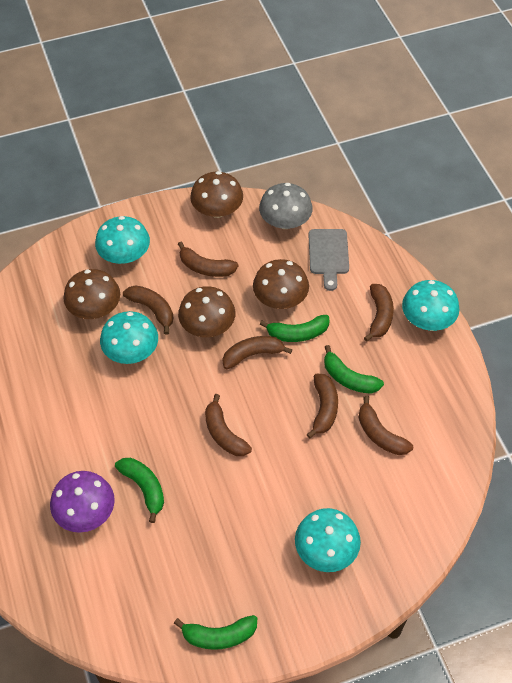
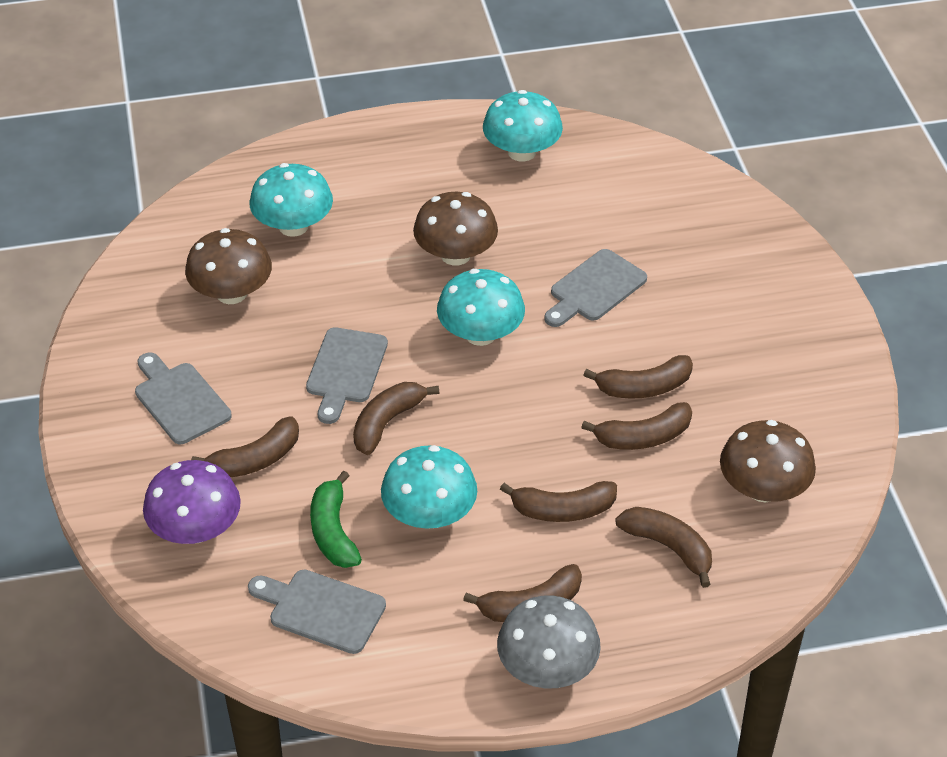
brown mushroom: 4 -> 3
green banana: 4 -> 1
grey cutting board: 1 -> 4

